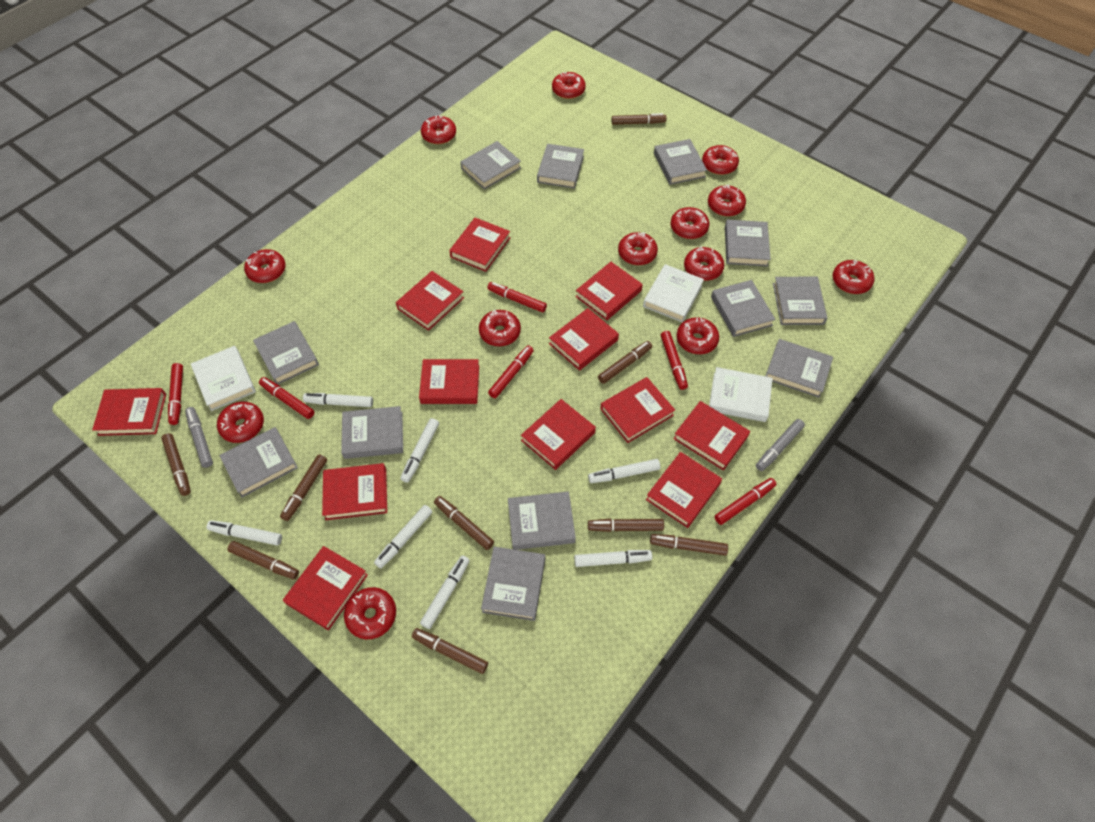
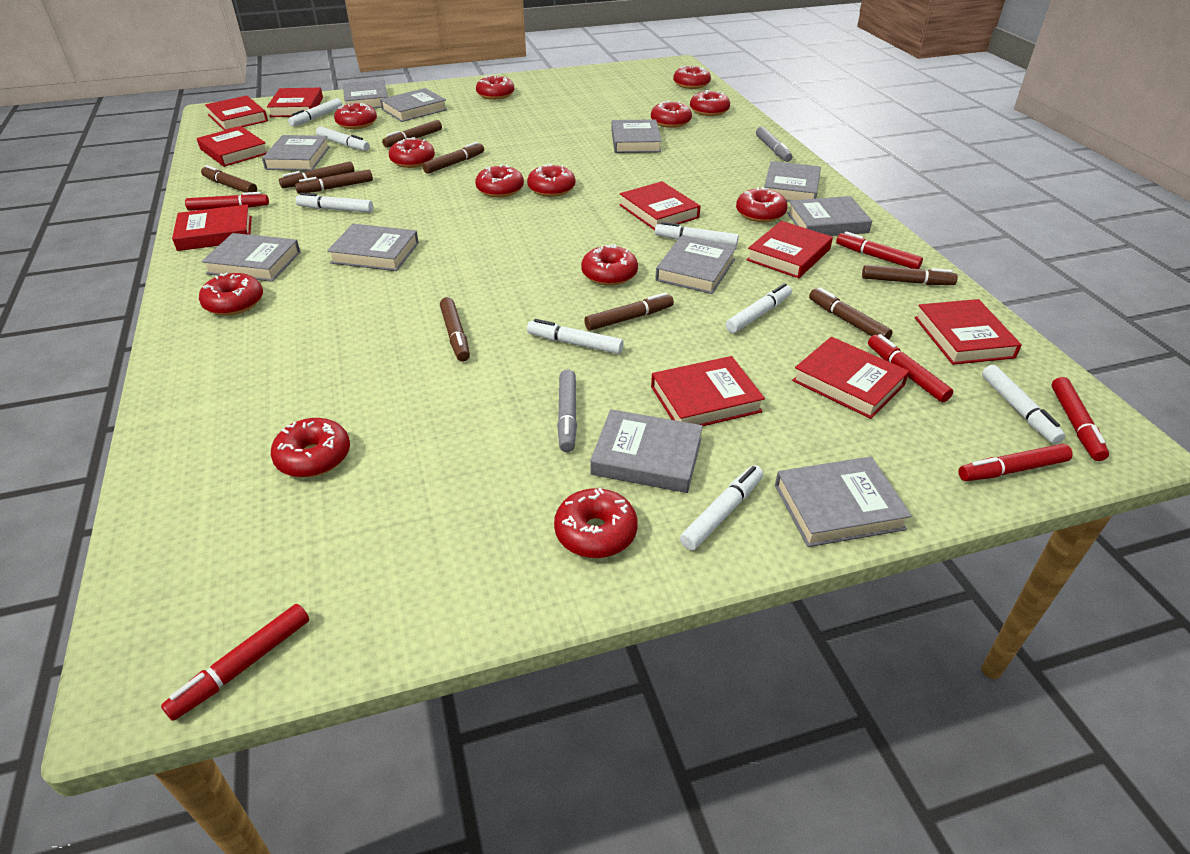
grey book: 12 -> 11
red book: 12 -> 9
white book: 3 -> 0
white marker: 7 -> 8

